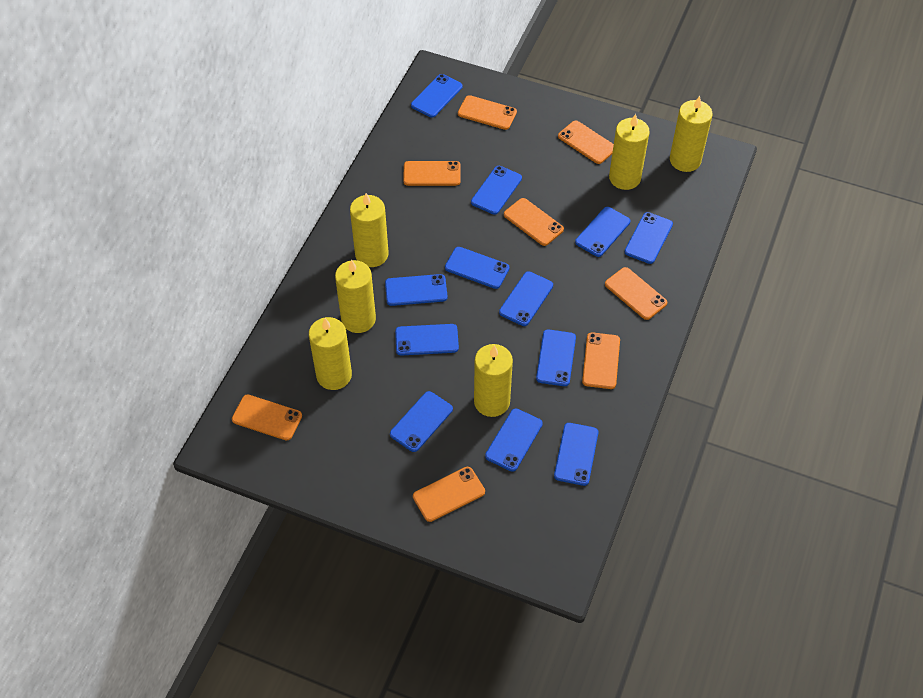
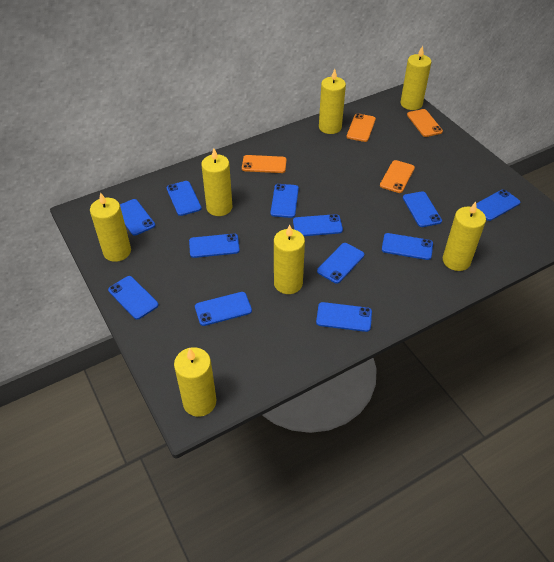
orange phone: 8 -> 4
yellow candle: 6 -> 7

